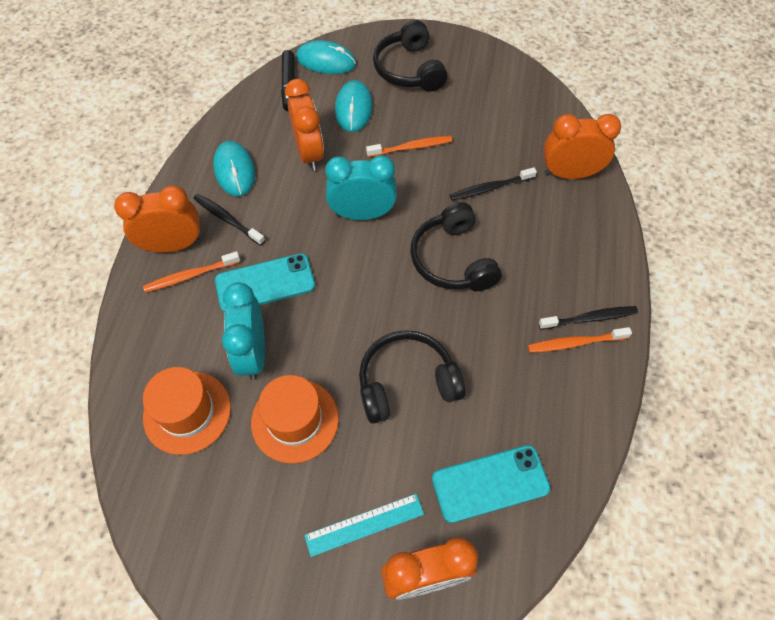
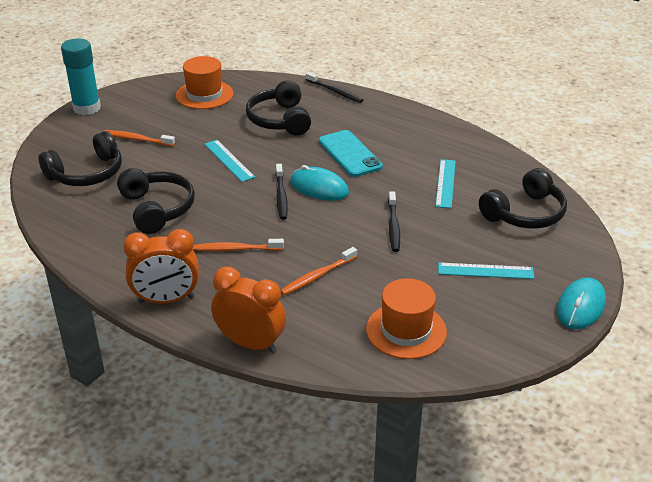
black headphones: 3 -> 4
black marker: 1 -> 0
orange clock: 4 -> 2
turquoise clock: 2 -> 0
turquoise glue stick: 0 -> 1
turquoise mouse: 3 -> 2
turquoise phone: 2 -> 1
turquoise ruler: 1 -> 3

